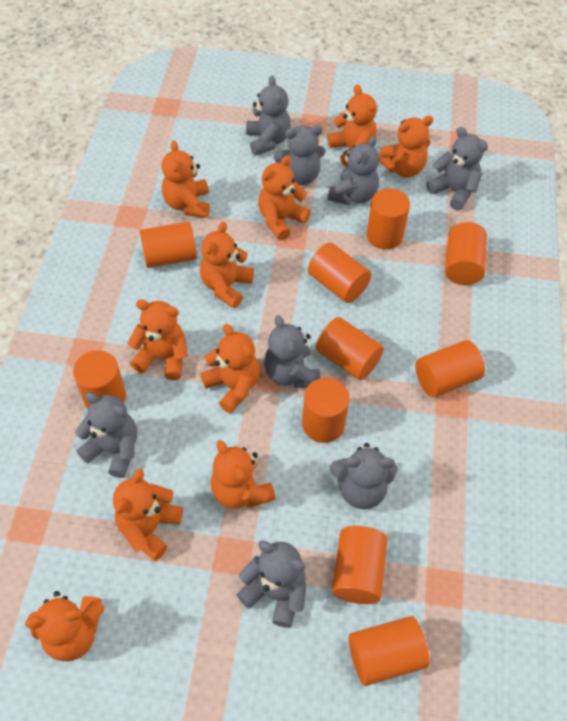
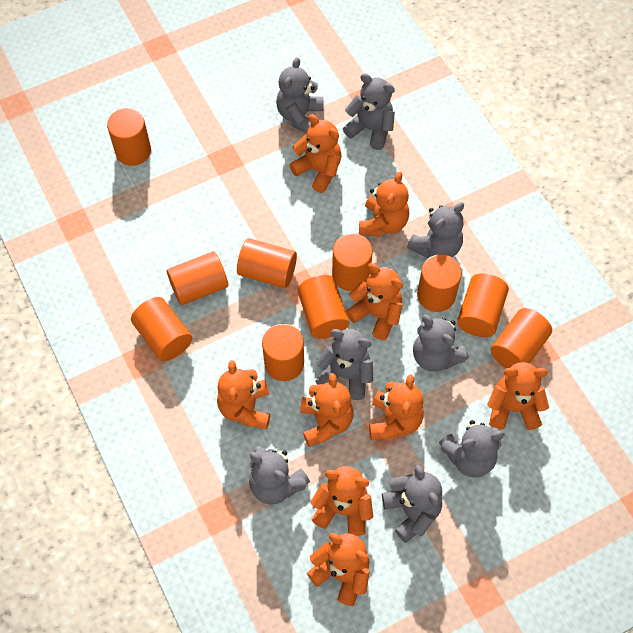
orange teddy bear: 10 -> 9

